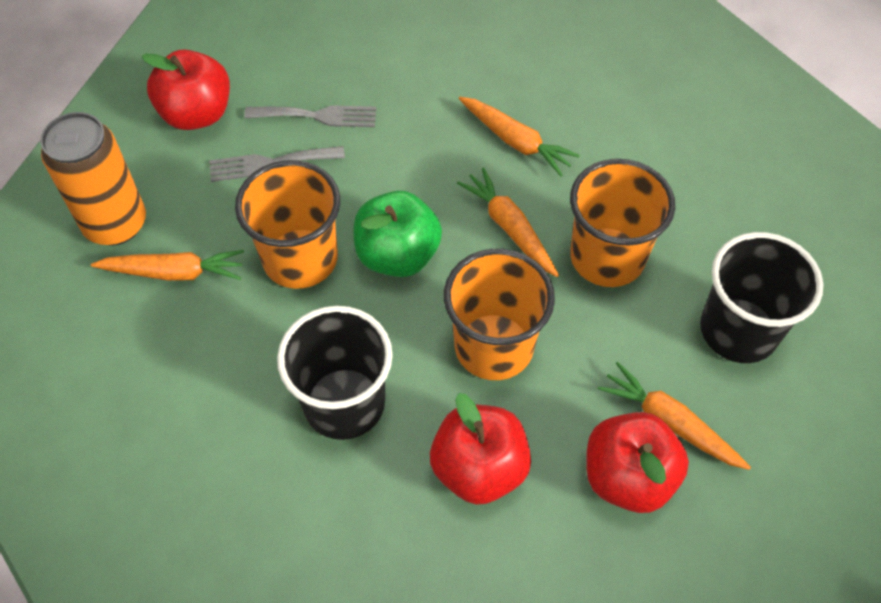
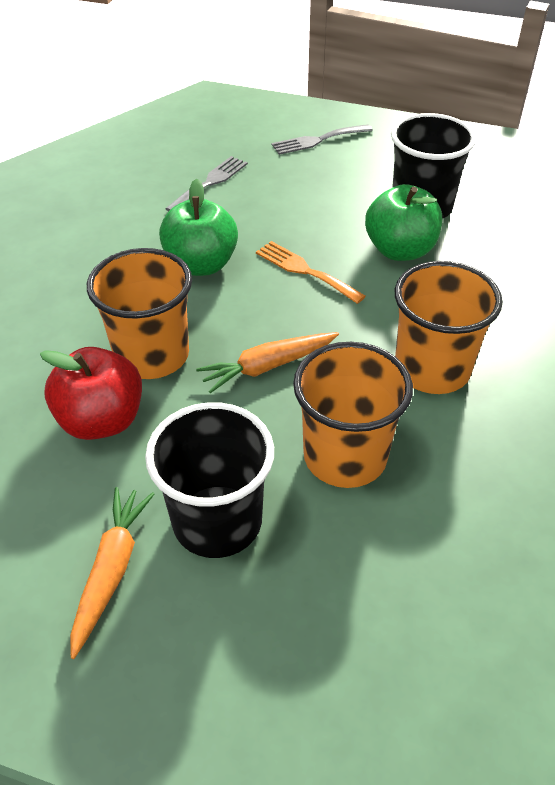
green apple: 1 -> 2
orange can: 1 -> 0
orange carrot: 4 -> 2
orange fork: 0 -> 1
red apple: 3 -> 1

